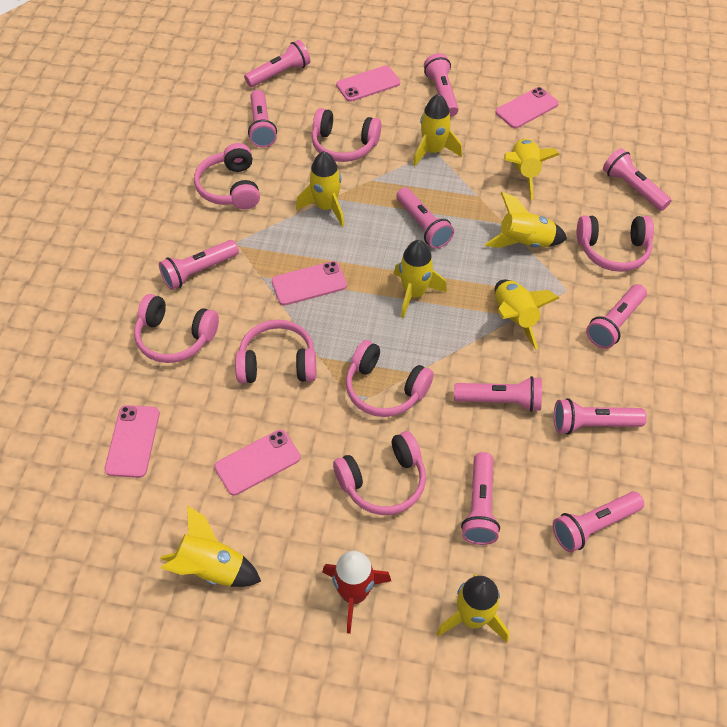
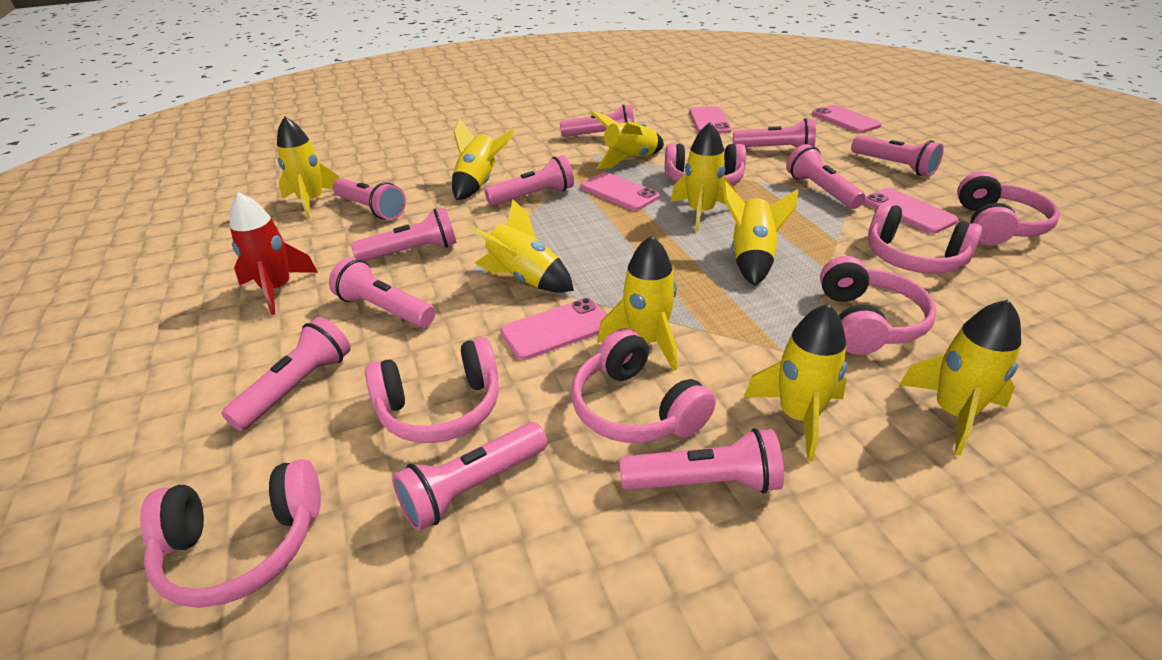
yellow rocket: 8 -> 9

